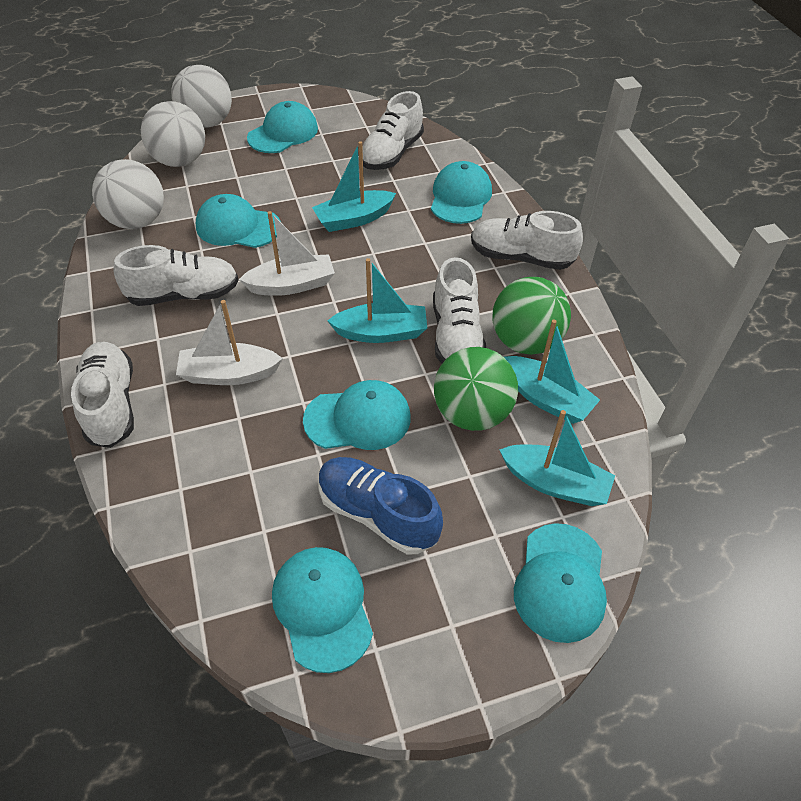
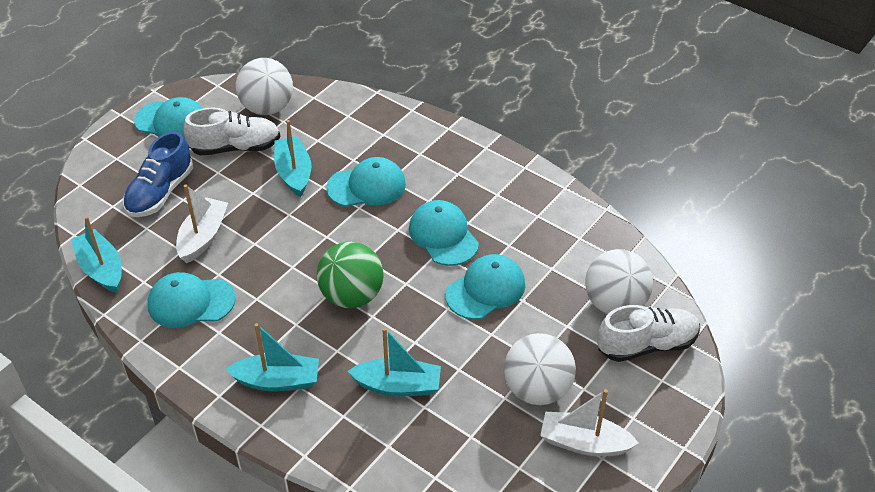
green ball: 2 -> 1
turquoise cap: 6 -> 5
white shoe: 5 -> 2

